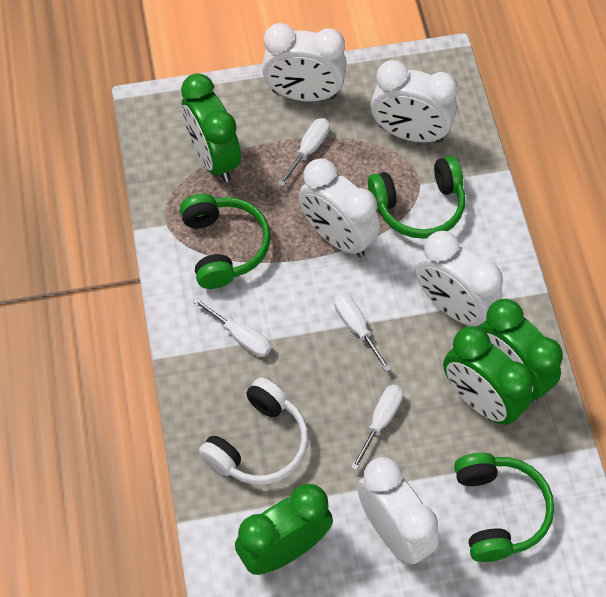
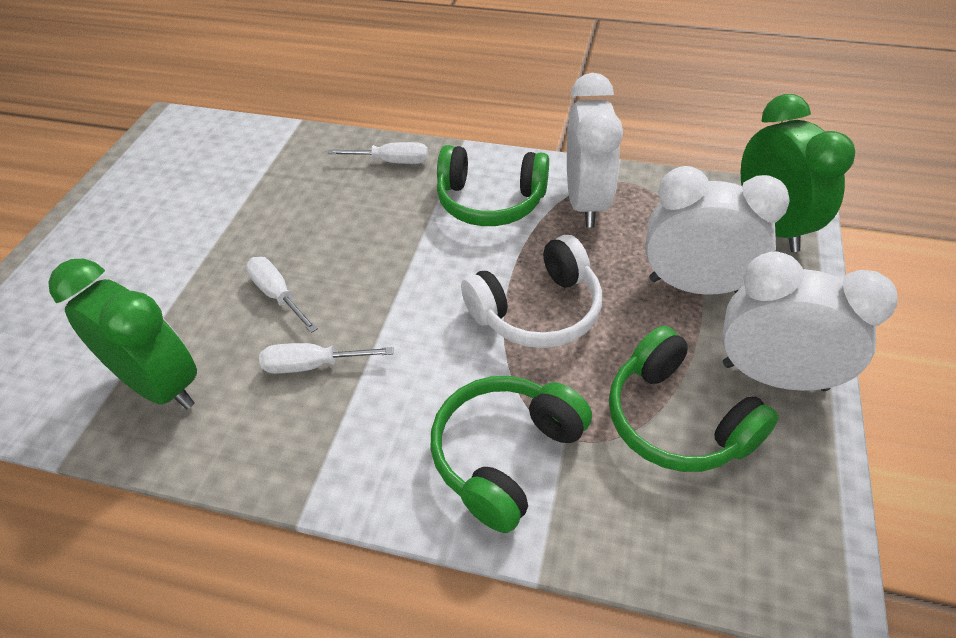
green clock: 4 -> 2
white clock: 5 -> 3
white screwdriver: 4 -> 3

